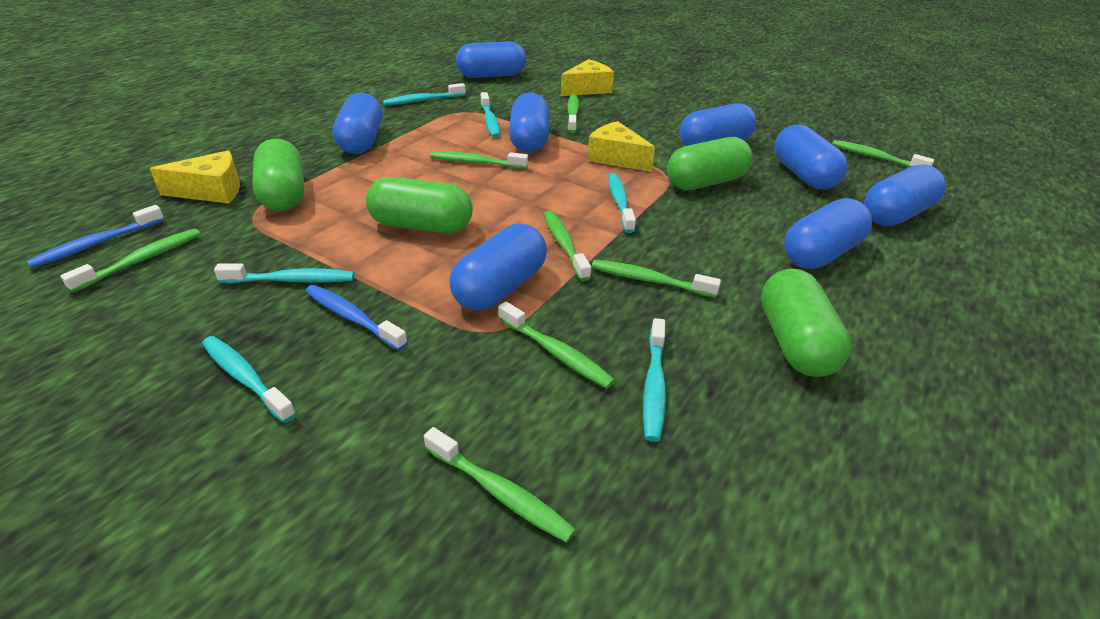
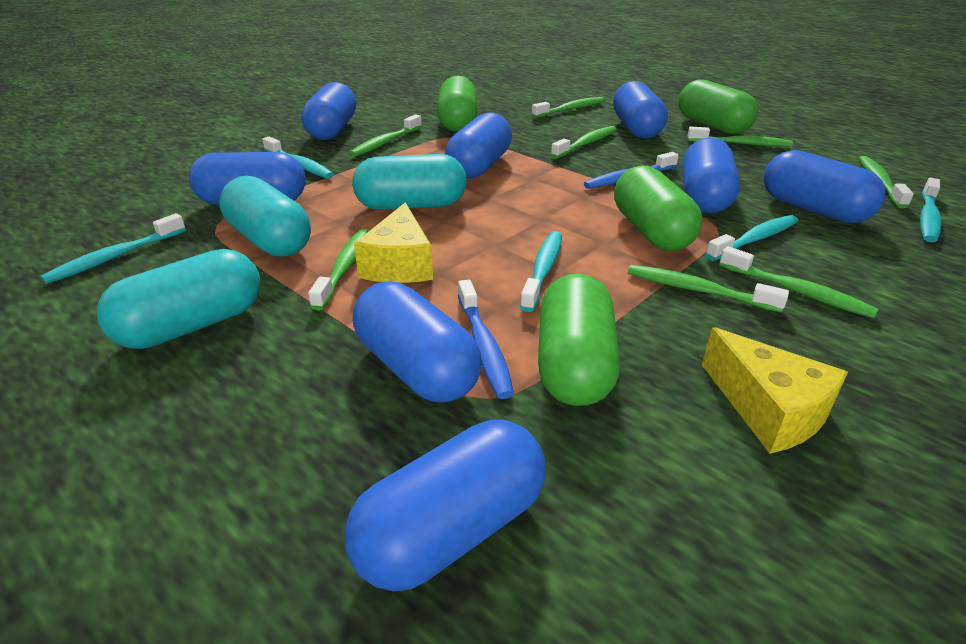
turquoise capsule: 0 -> 3
turquoise toothbrush: 6 -> 5
yellow cheese: 3 -> 2

